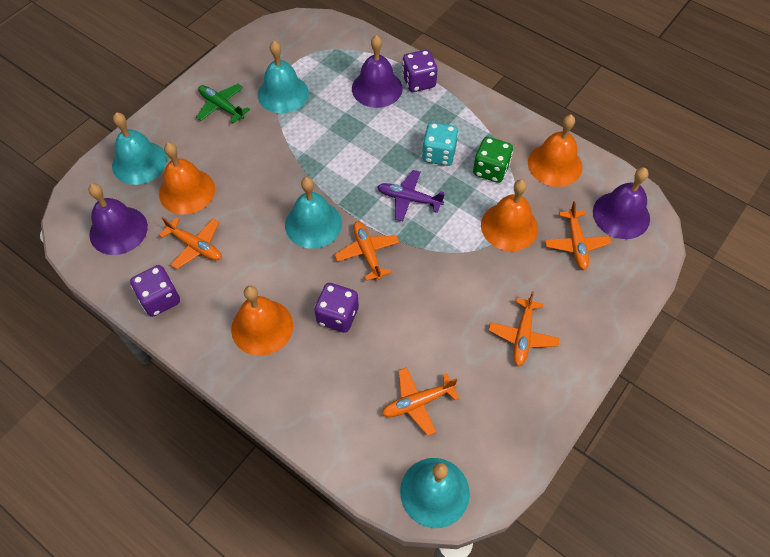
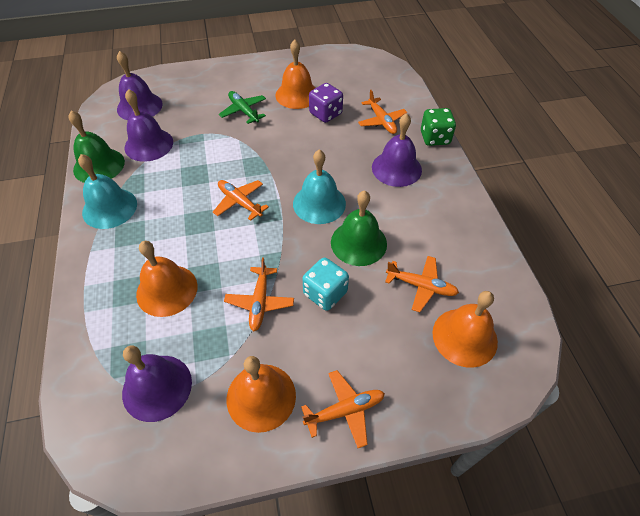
green bell: 0 -> 2
purple bell: 3 -> 4
purple dice: 3 -> 1
purple plane: 1 -> 0
turquoise bell: 4 -> 2

